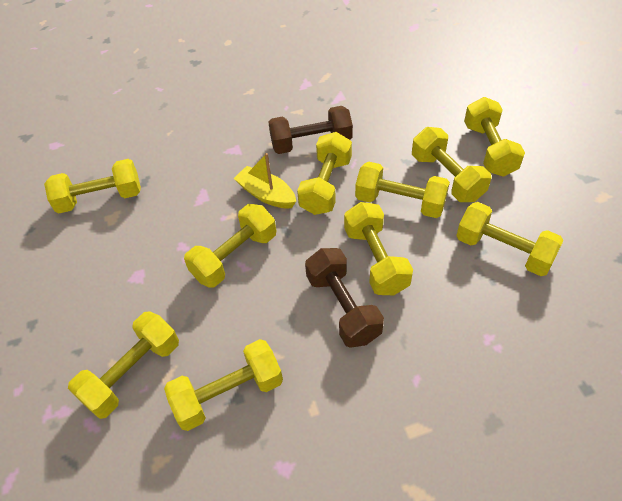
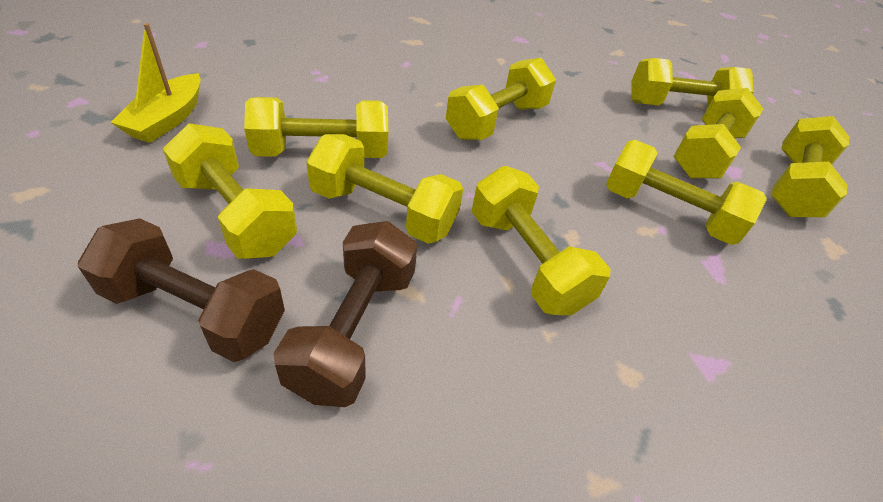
yellow dumbbell: 10 -> 9

